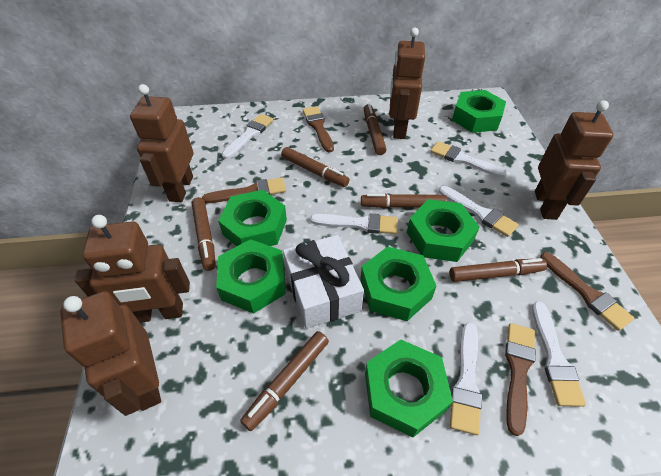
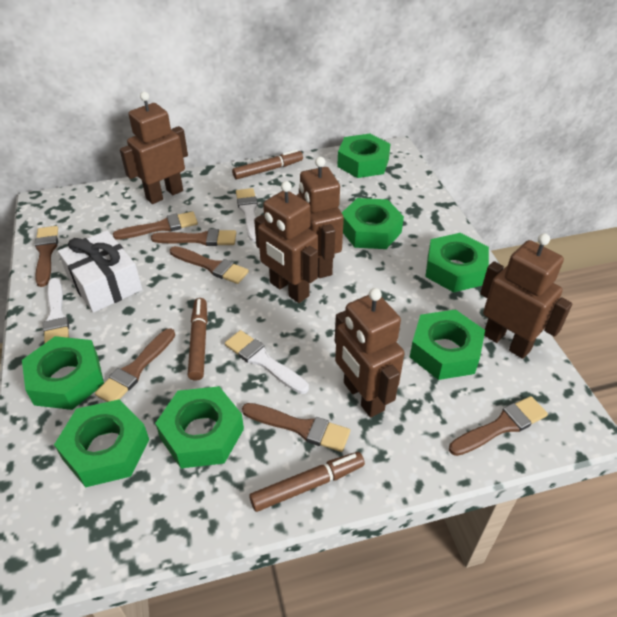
brown brush: 4 -> 7
brown marker: 6 -> 3
green nut: 6 -> 7
white brush: 6 -> 3

